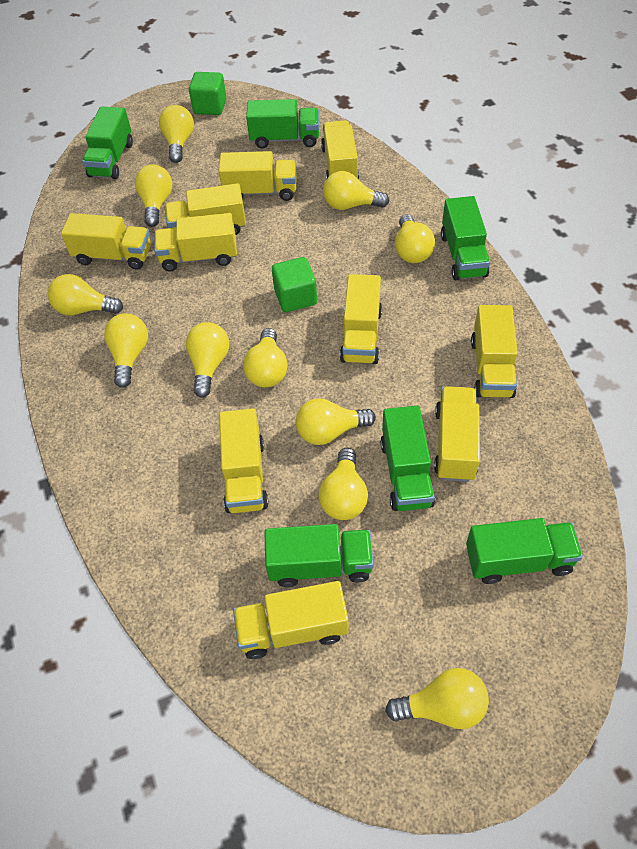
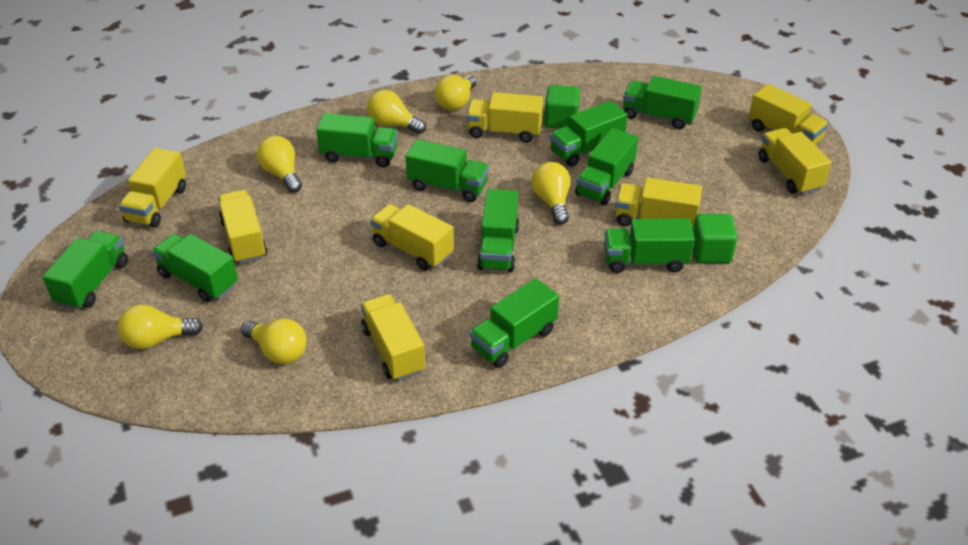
green truck: 6 -> 10
yellow light bulb: 11 -> 6
yellow truck: 10 -> 8

